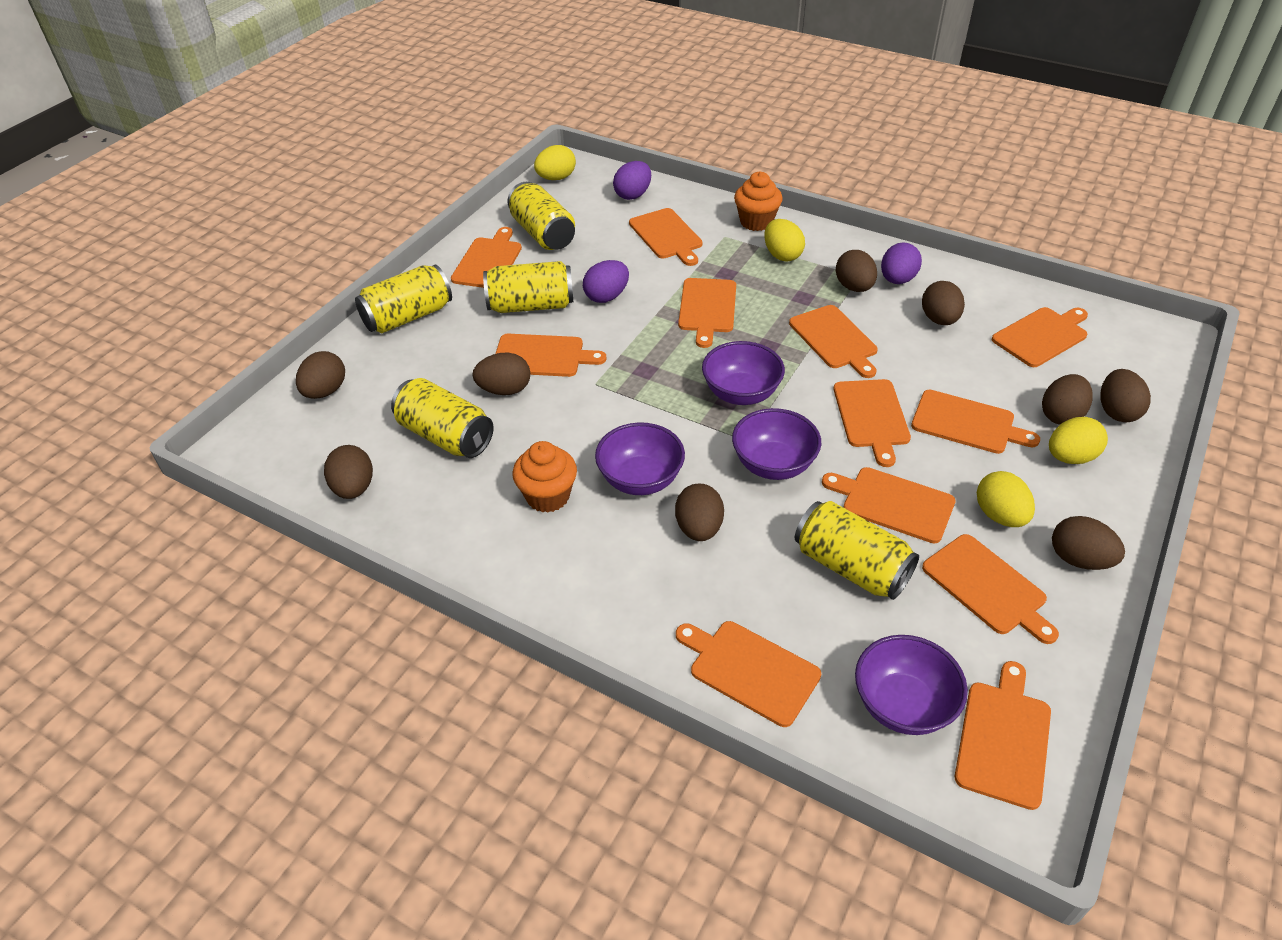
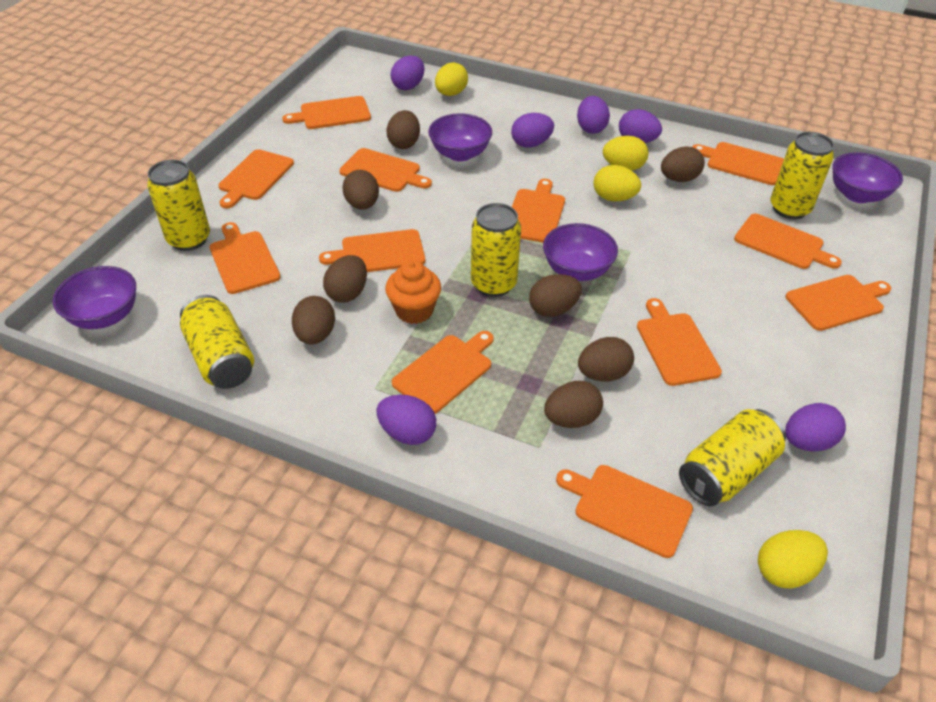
brown egg: 9 -> 8
orange cupcake: 2 -> 1
purple egg: 3 -> 6

